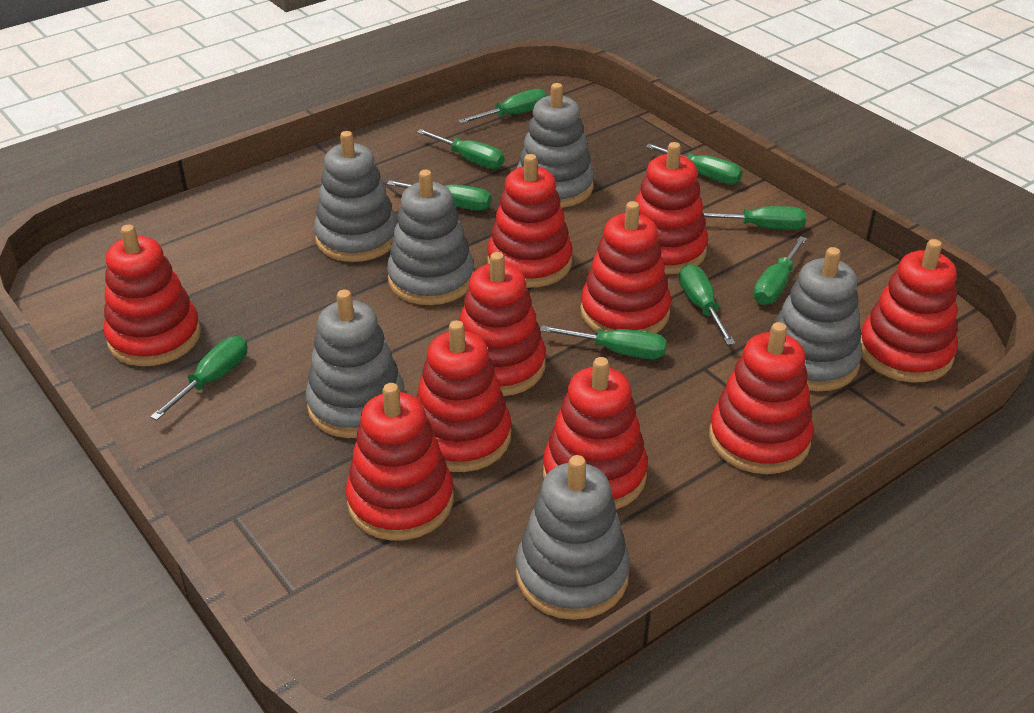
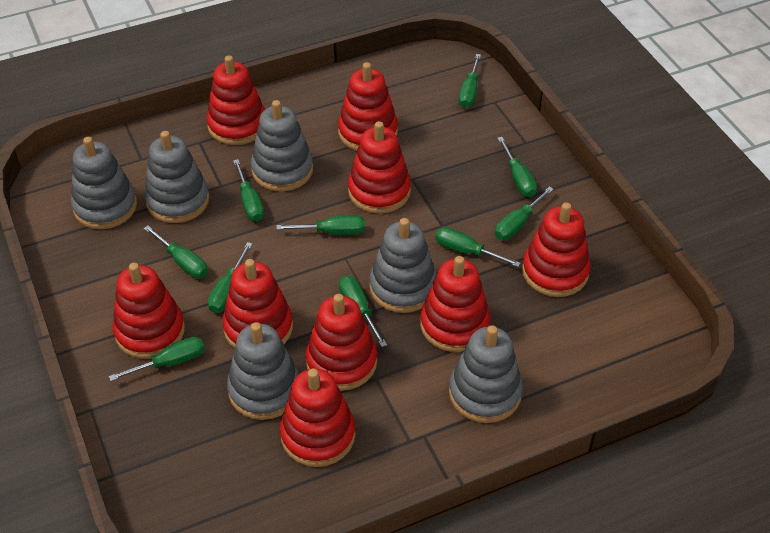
green screwdriver: 9 -> 10
red stacking toy: 10 -> 9

